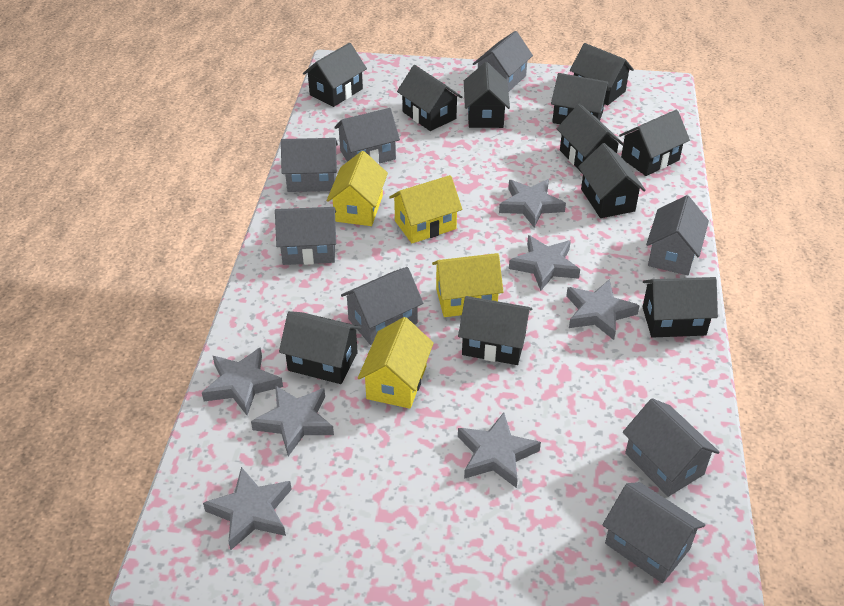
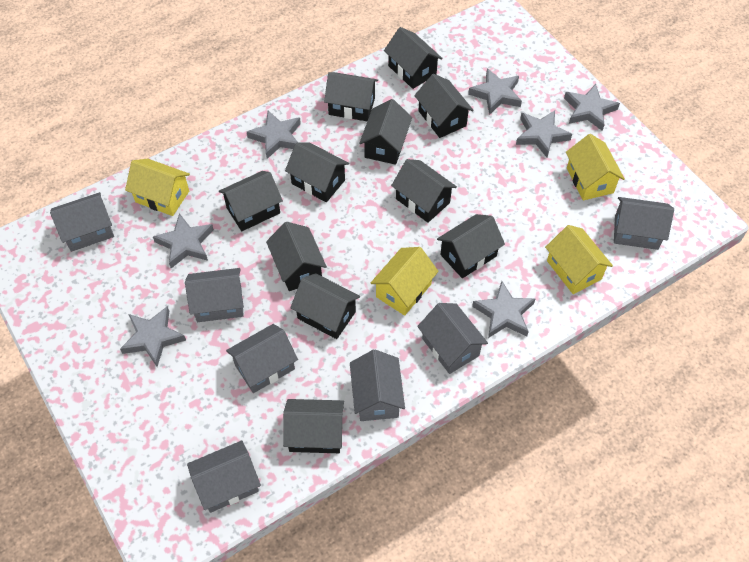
grey house: 8 -> 7

